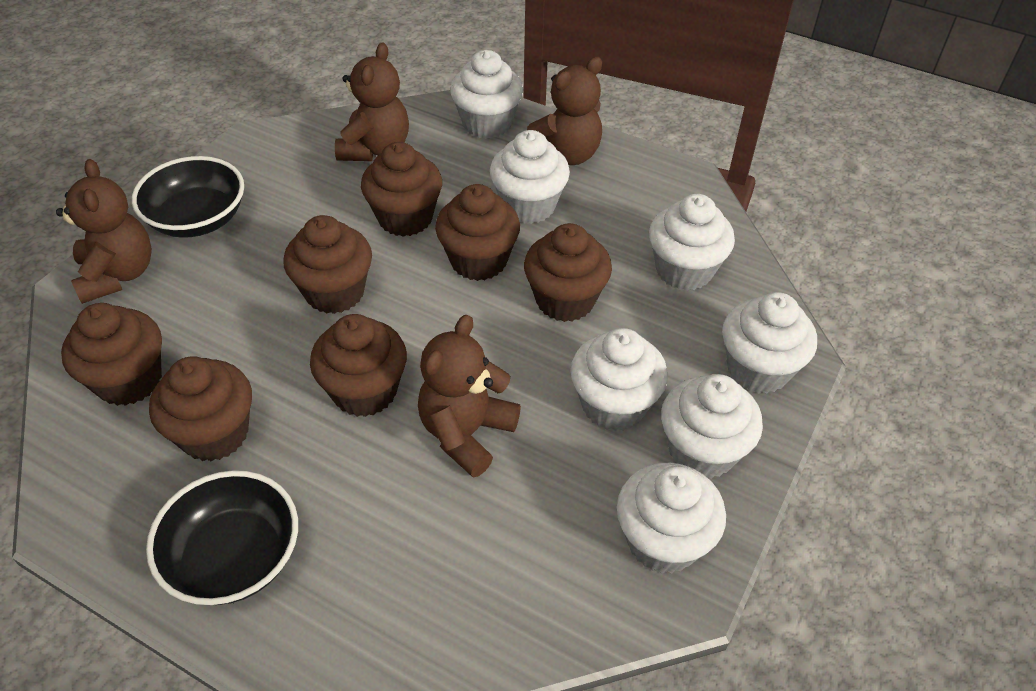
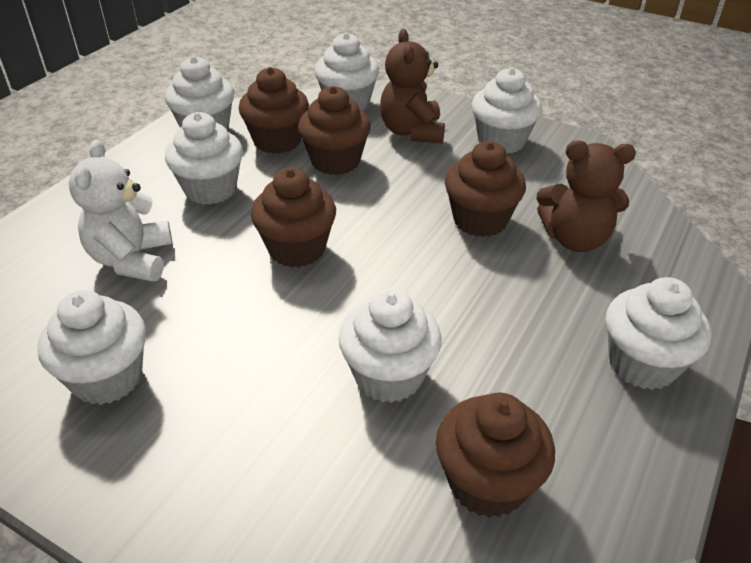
black bowl: 2 -> 0
brown cupcake: 7 -> 5
brown teddy bear: 4 -> 2
white teddy bear: 0 -> 1

